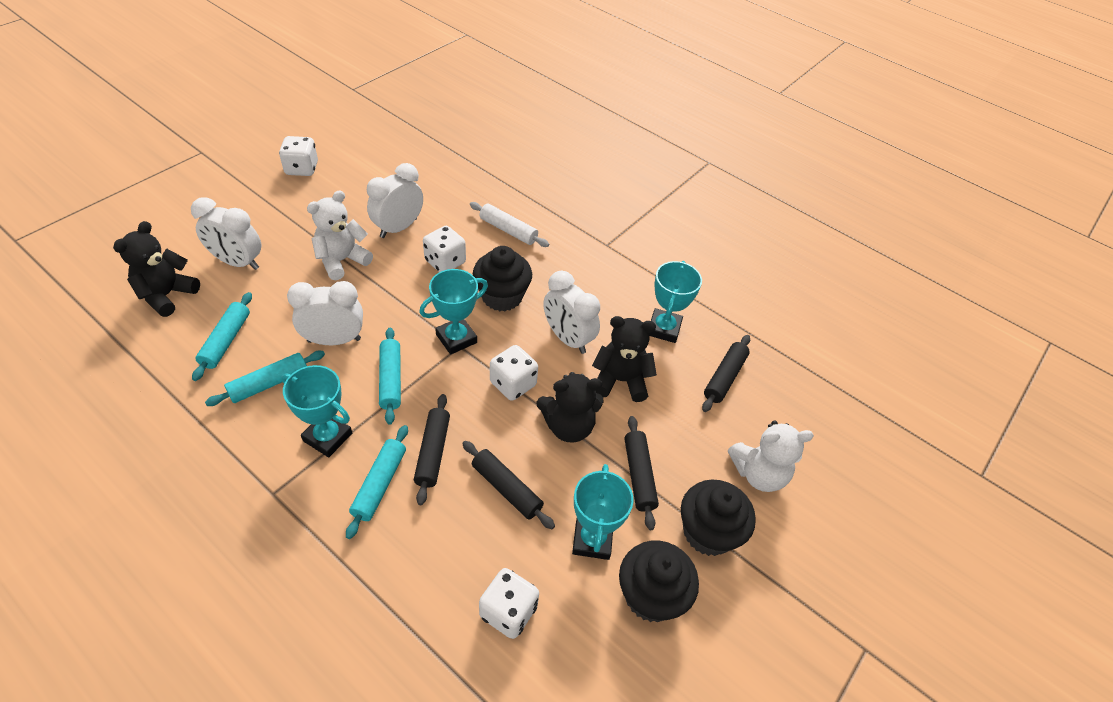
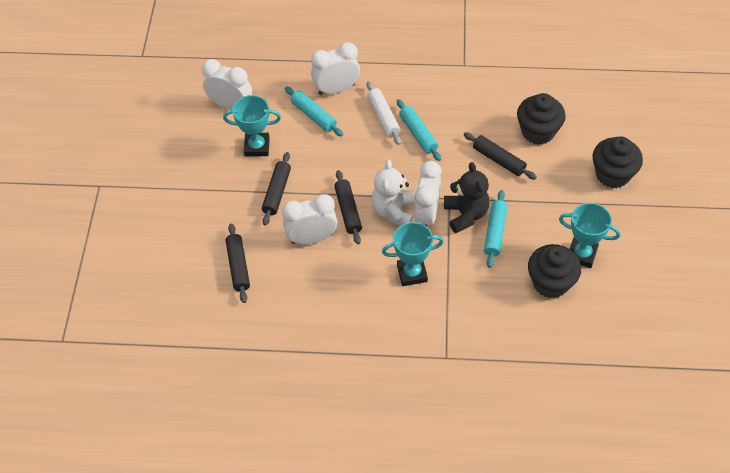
black teddy bear: 3 -> 1
turquoise rolling pin: 4 -> 3
turquoise trophy: 4 -> 3
white dice: 4 -> 0
white teddy bear: 2 -> 1

